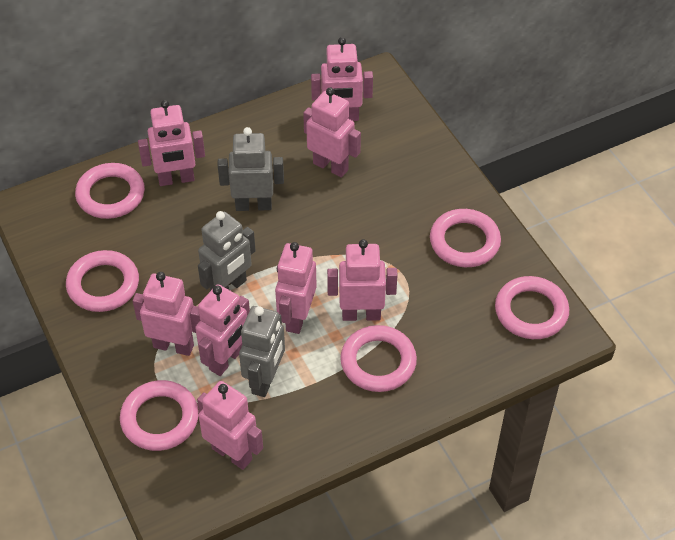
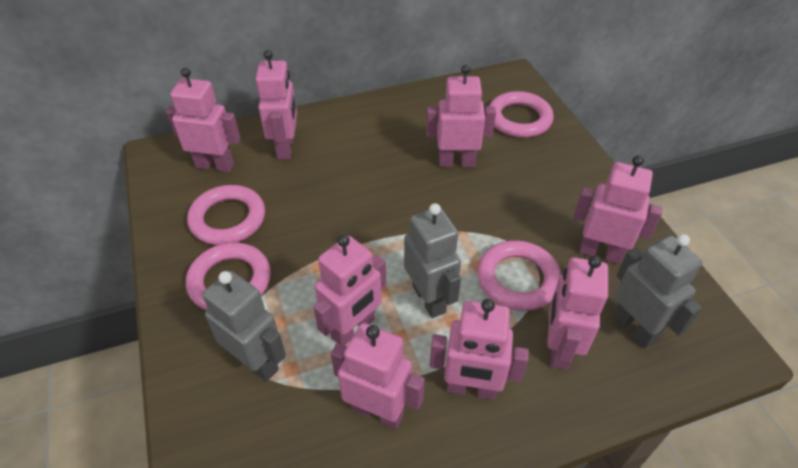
pink ring: 6 -> 4

